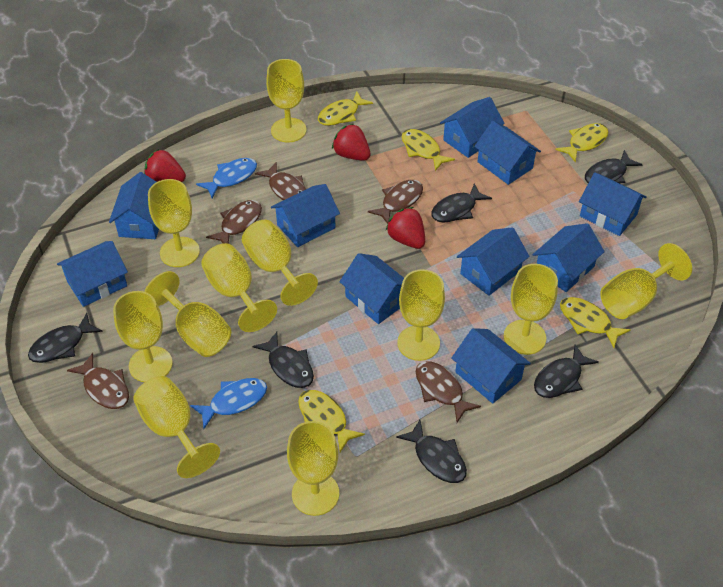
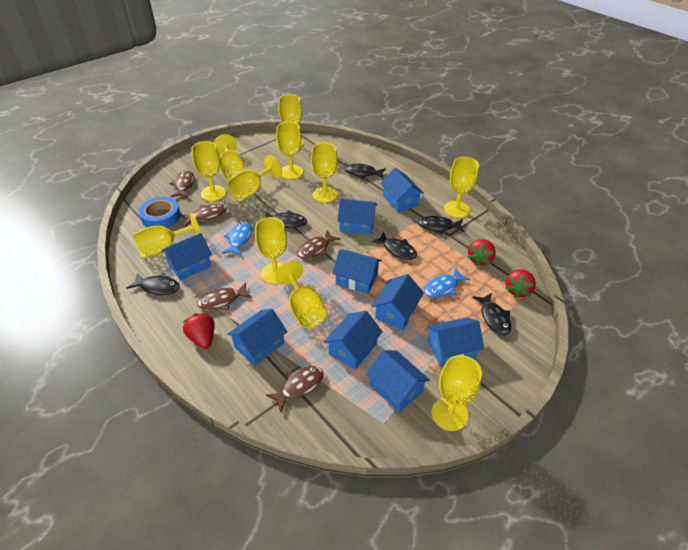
blue house: 10 -> 9
blue tape: 0 -> 1
yellow fish: 5 -> 0

